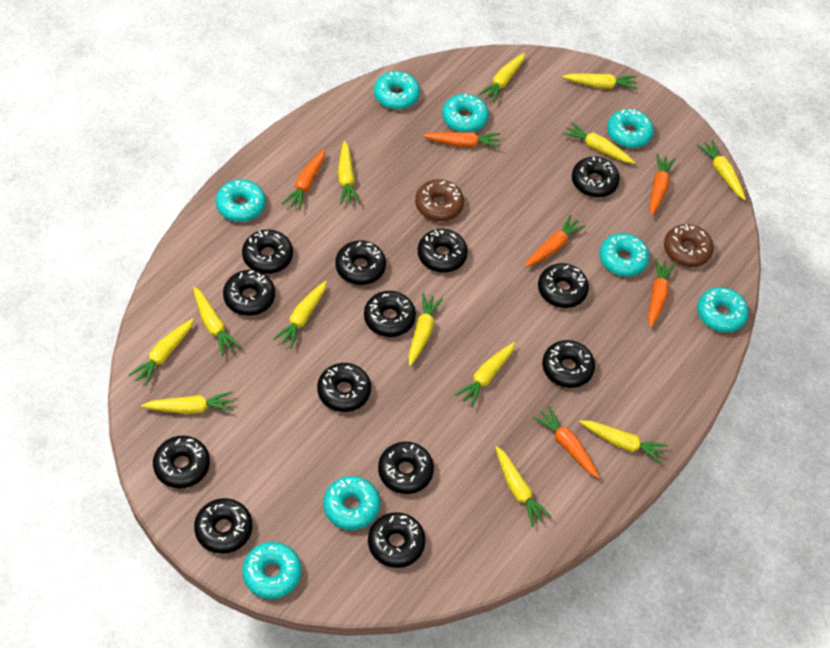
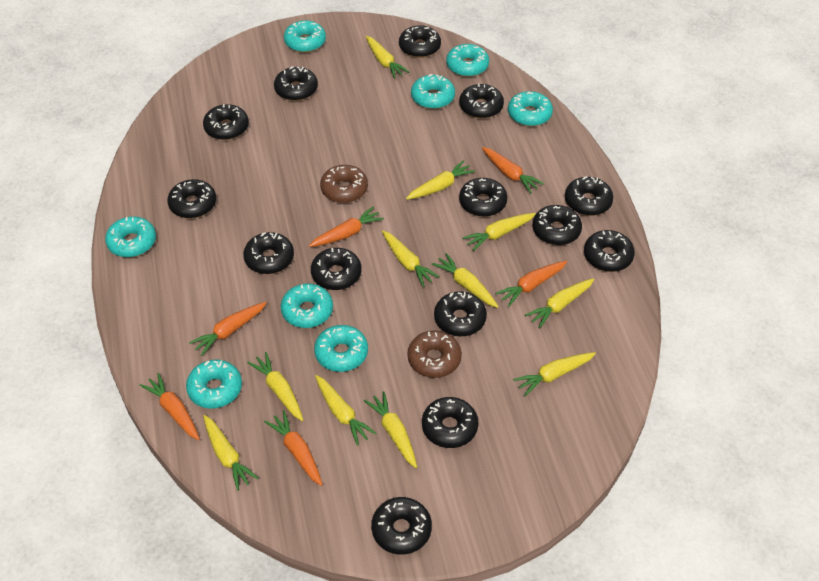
black donut: 13 -> 14
yellow carrot: 13 -> 11

